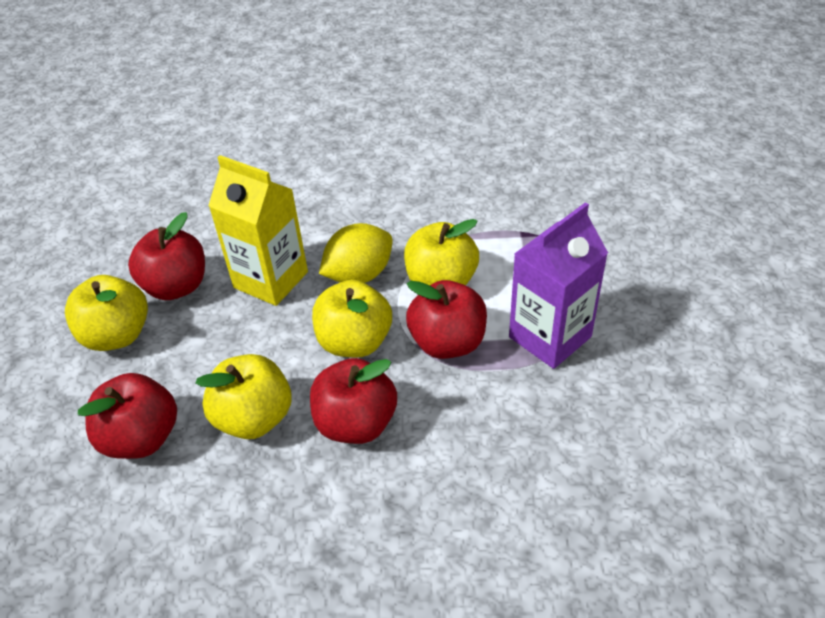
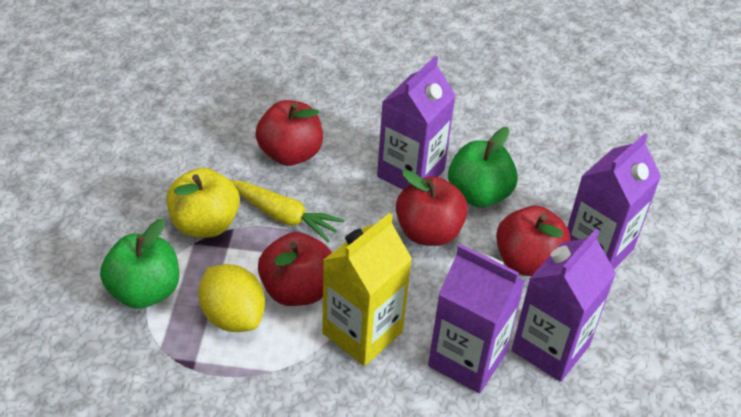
green apple: 0 -> 2
purple carton: 1 -> 4
yellow apple: 4 -> 1
yellow carrot: 0 -> 1

